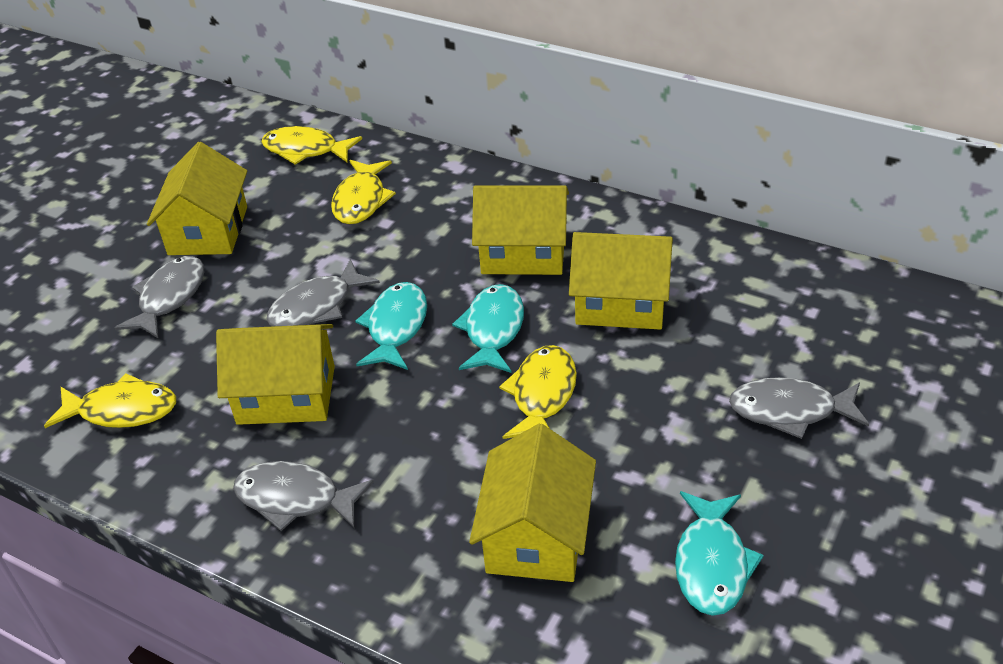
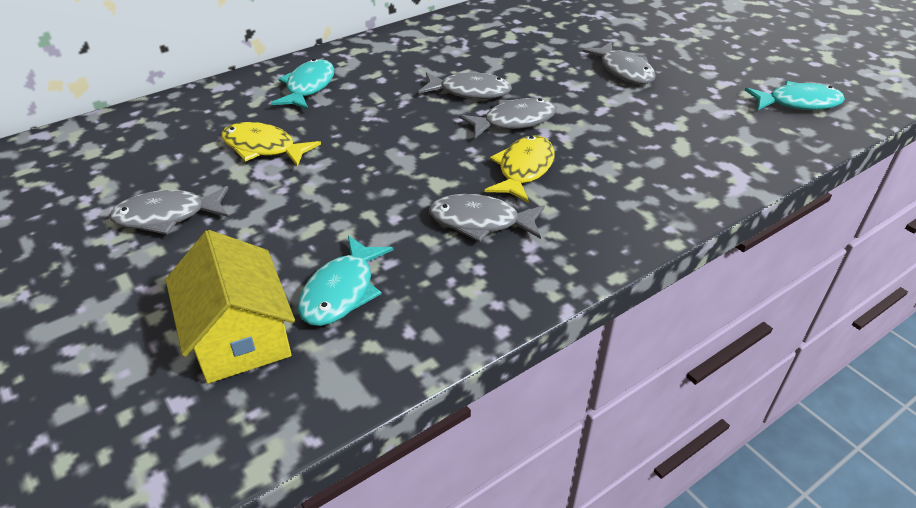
grey fish: 4 -> 5
yellow fish: 4 -> 2
yellow house: 5 -> 1

